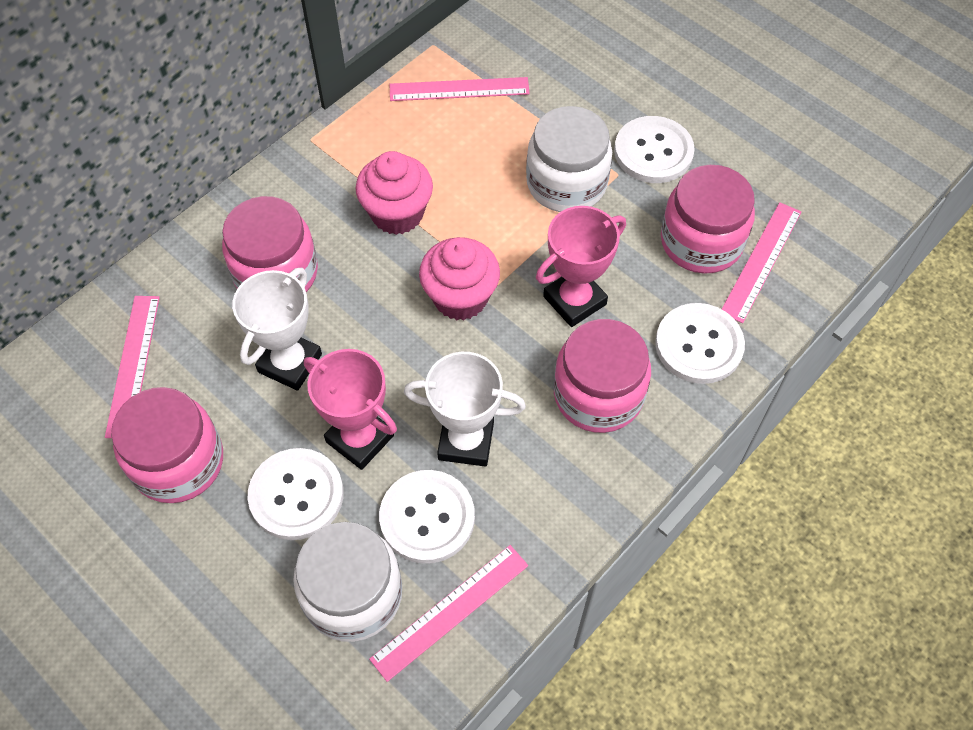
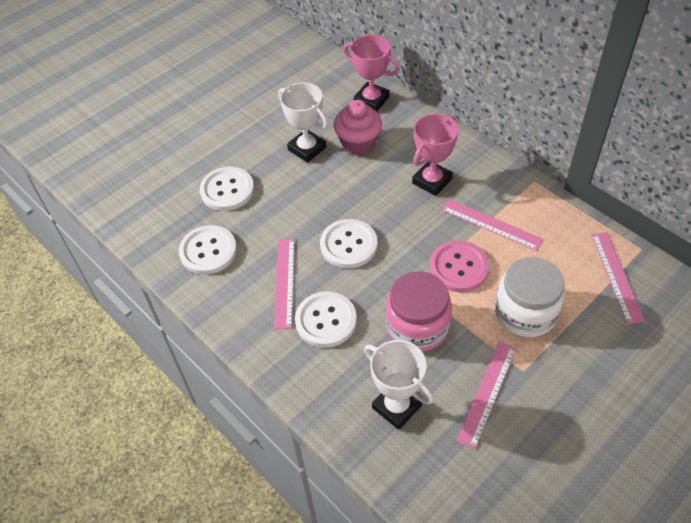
pink button: 0 -> 1
pink cupcake: 2 -> 1
pink jar: 4 -> 1
white jar: 2 -> 1

